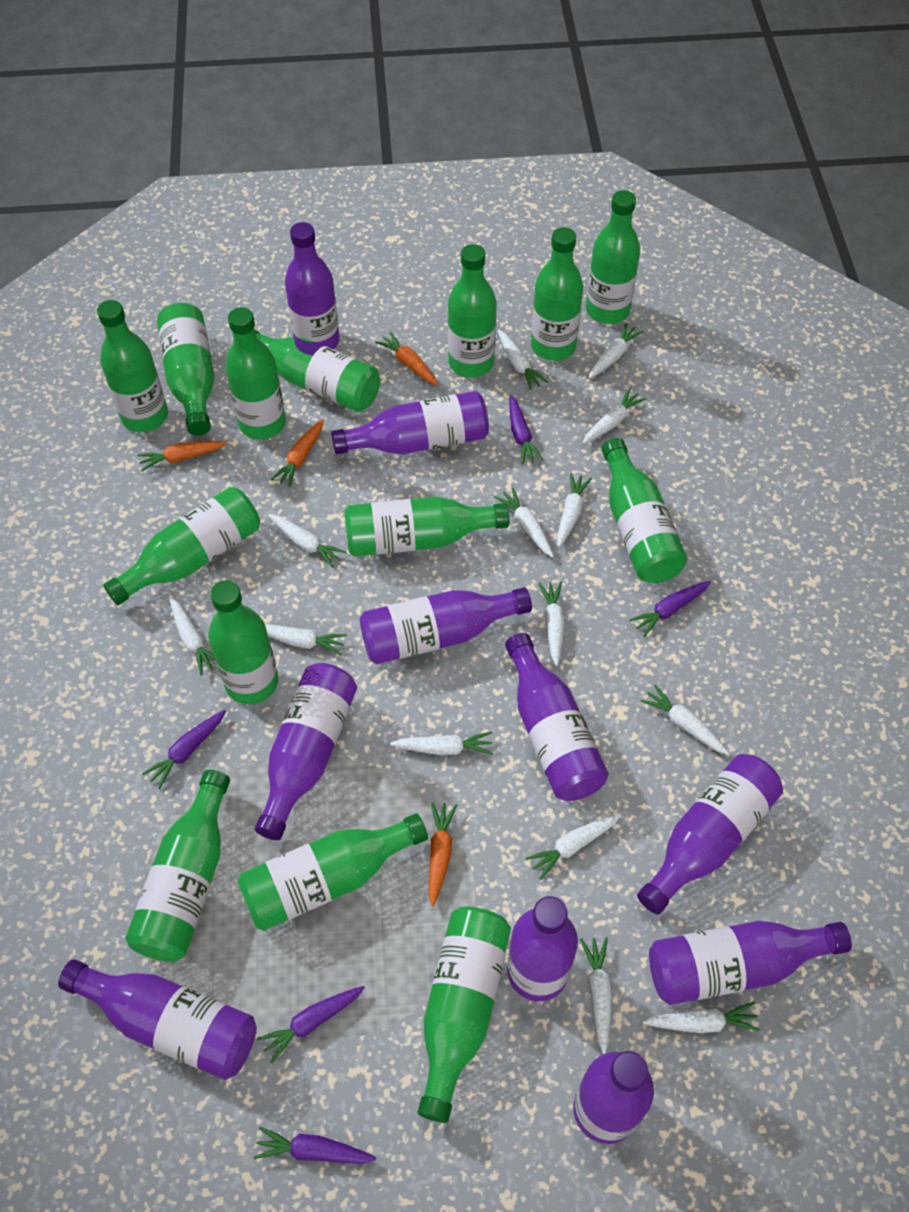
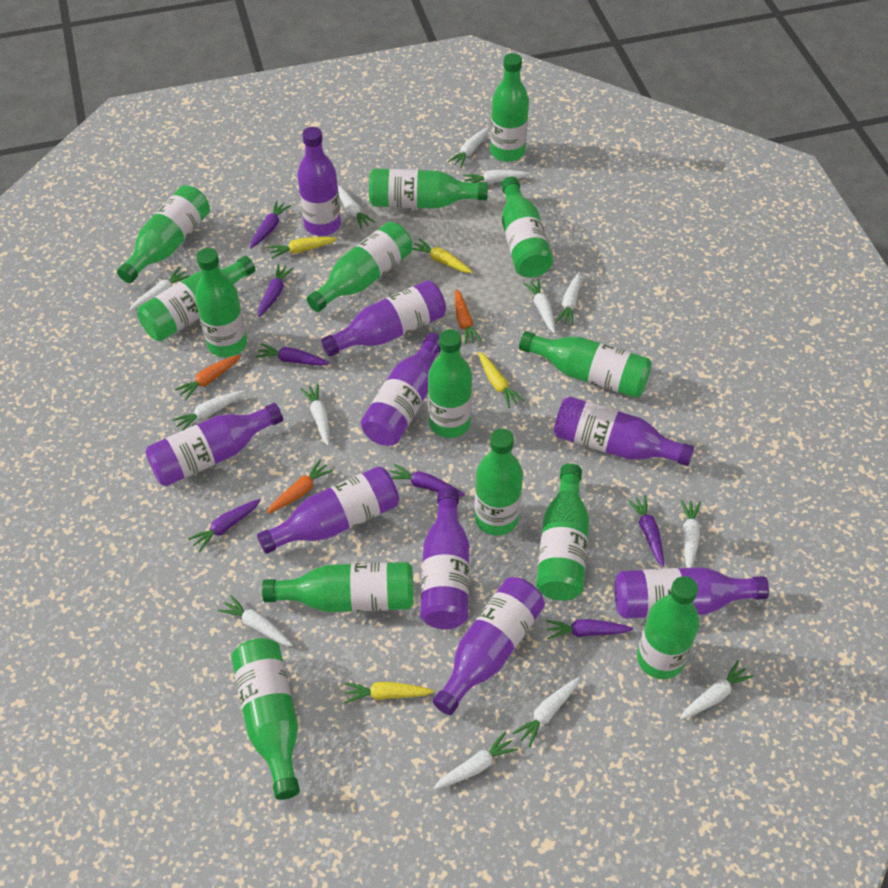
orange carrot: 4 -> 3
purple bottle: 10 -> 9
purple carrot: 5 -> 7
white carrot: 14 -> 13
yellow carrot: 0 -> 4

